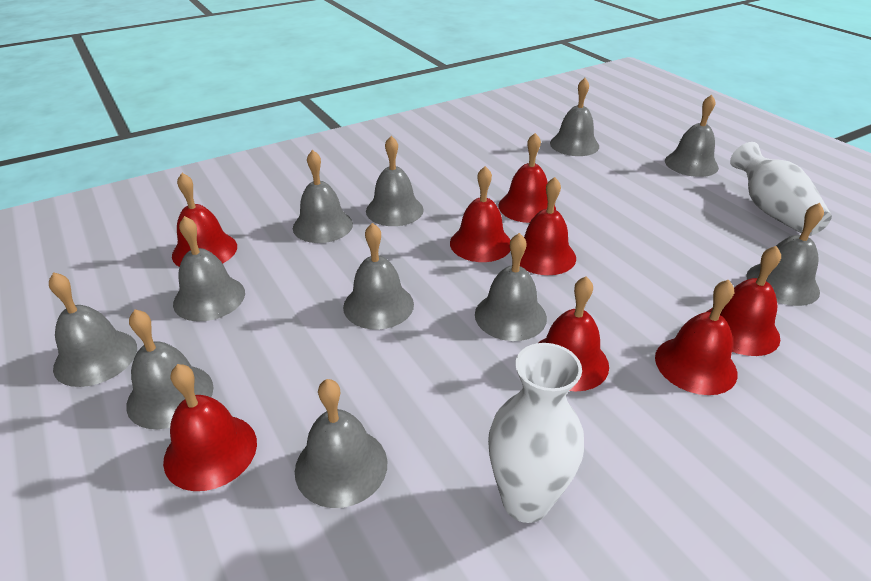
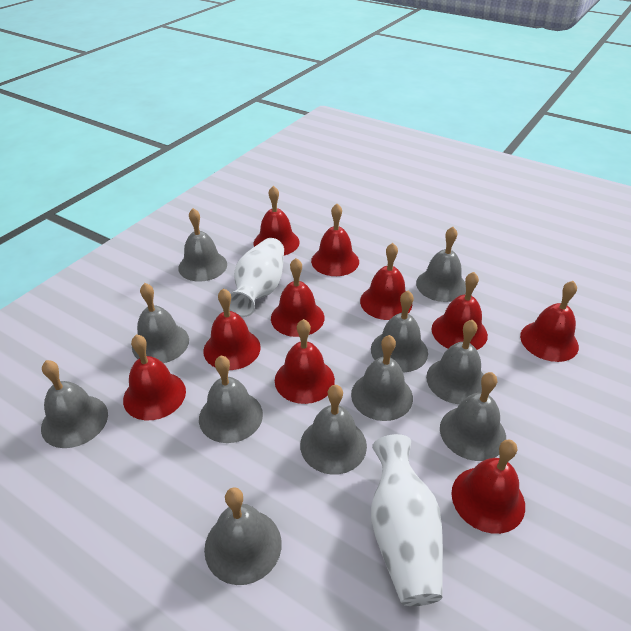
red bell: 8 -> 10

